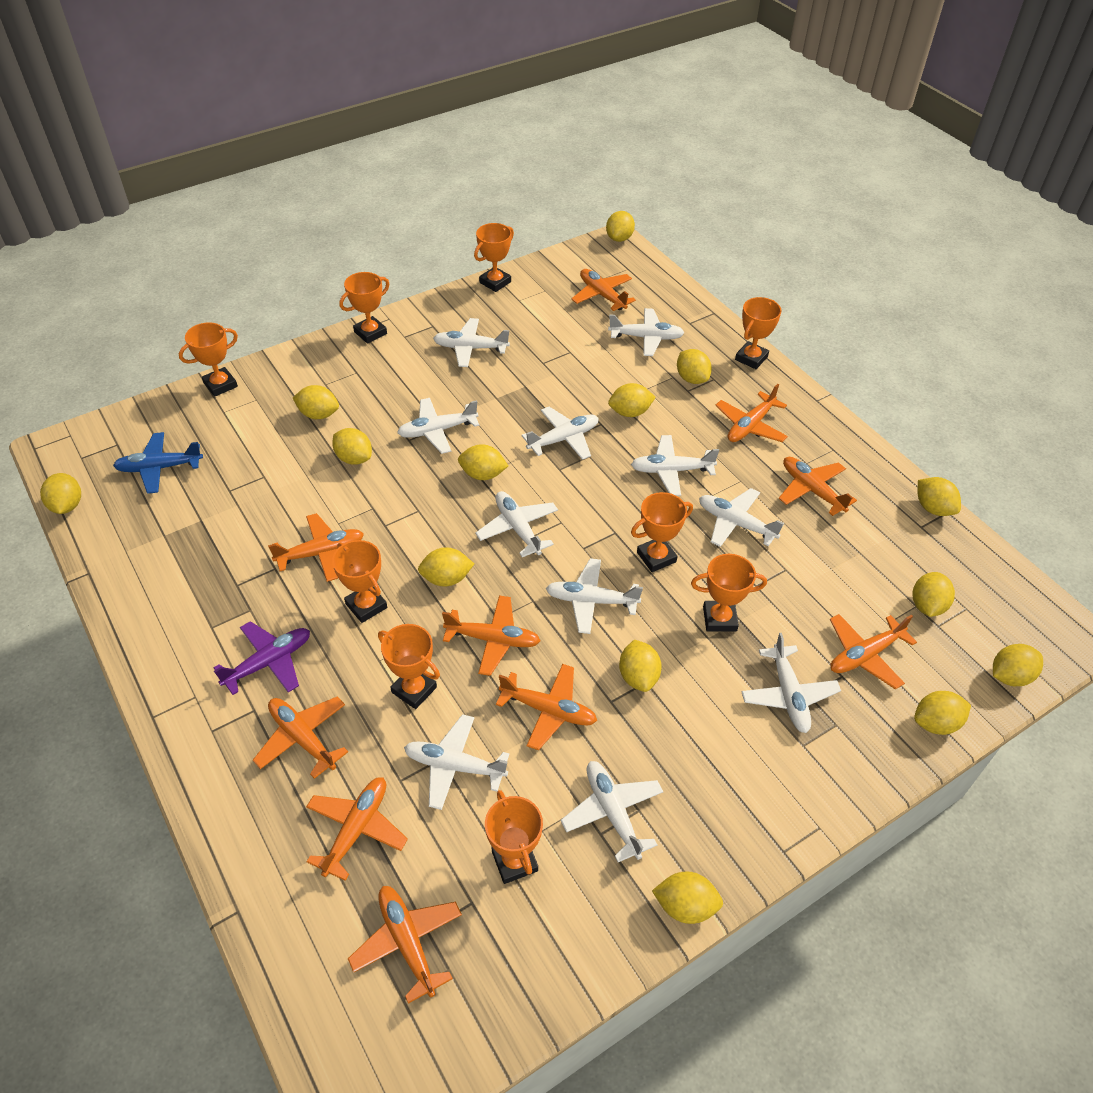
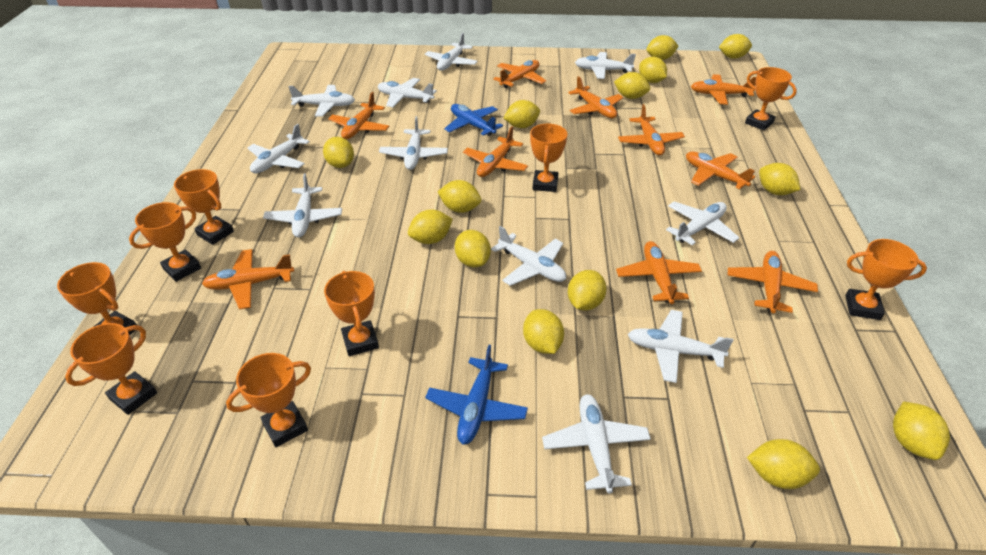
blue plane: 1 -> 2
purple plane: 1 -> 0

